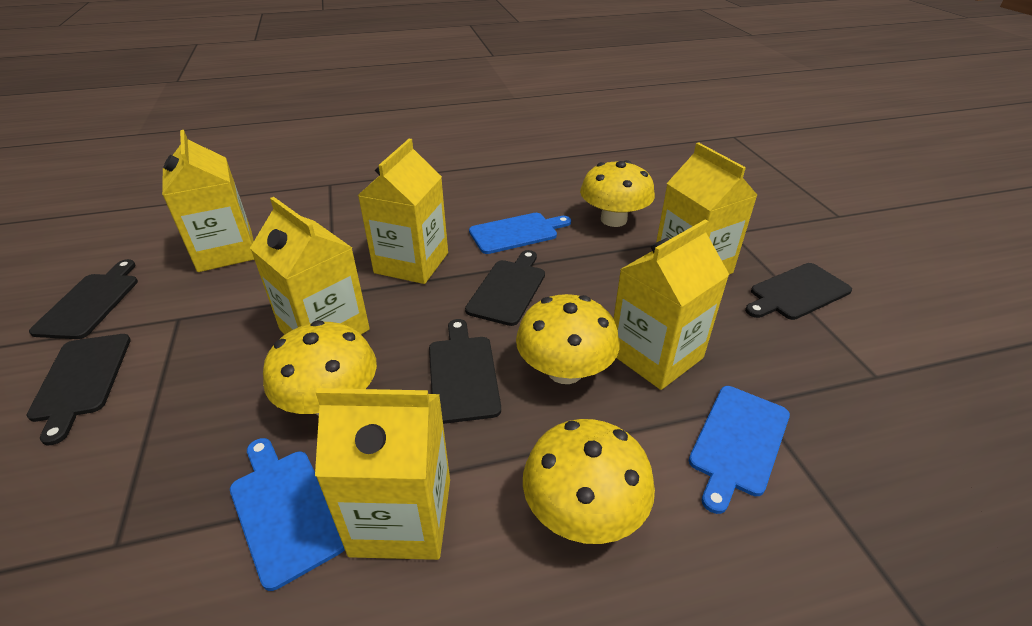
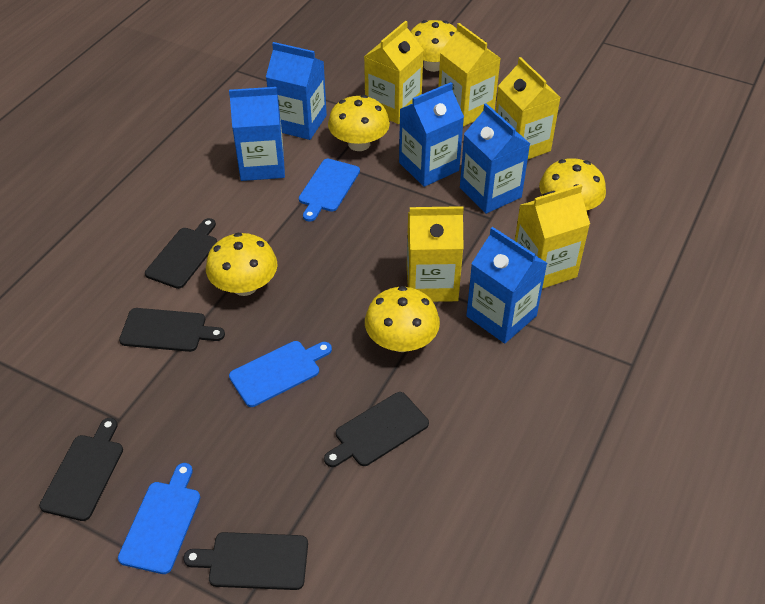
blue carton: 0 -> 5
yellow carton: 6 -> 5
yellow mushroom: 4 -> 5

